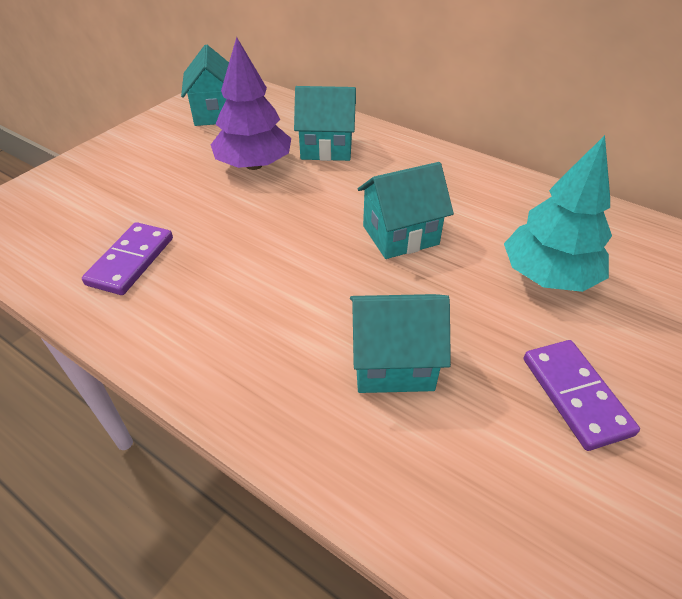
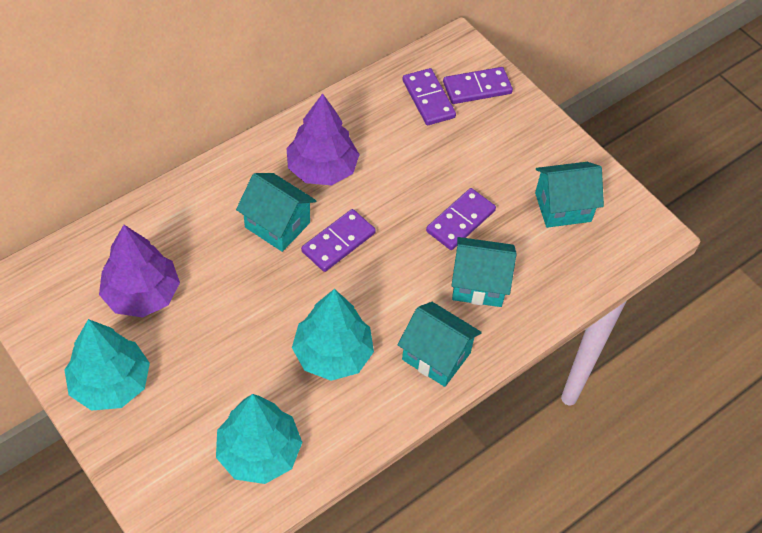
purple domino: 2 -> 4
purple tree: 1 -> 2
turquoise tree: 1 -> 3

